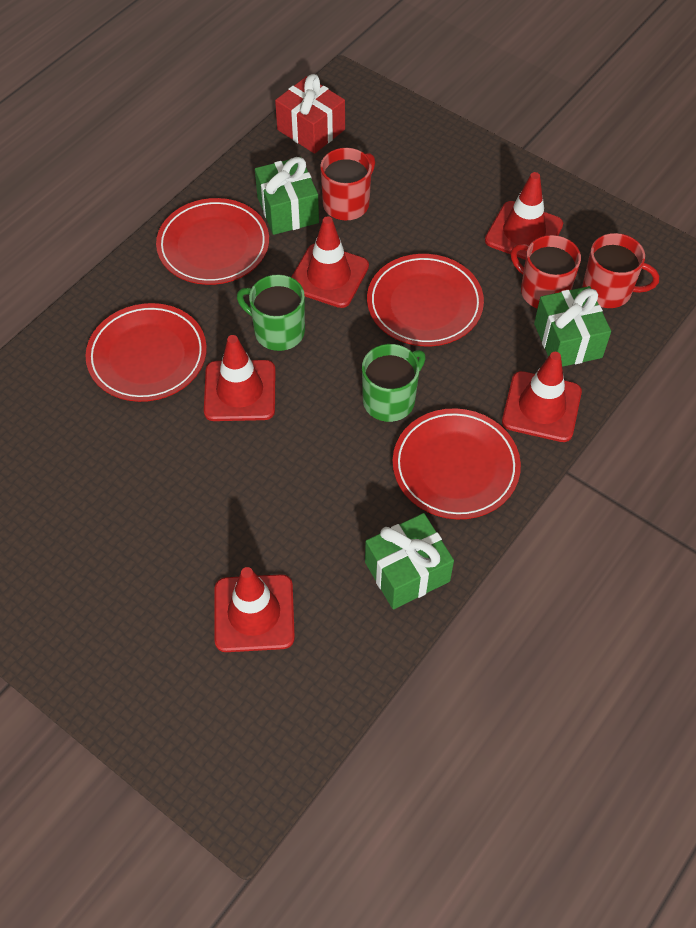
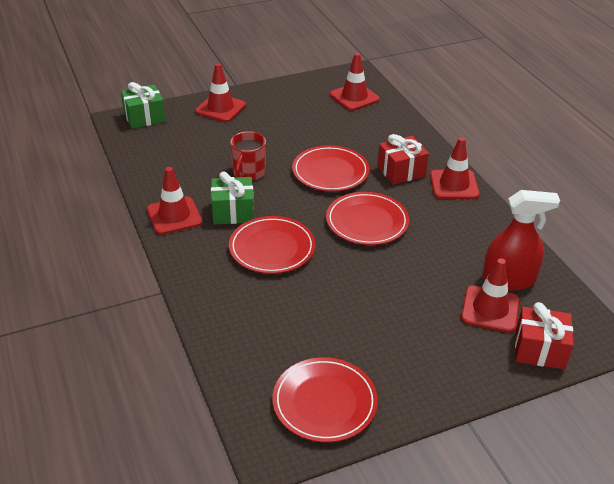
green gift: 3 -> 2
green mug: 2 -> 0
red gift: 1 -> 2
red mug: 3 -> 1
red spray bottle: 0 -> 1

